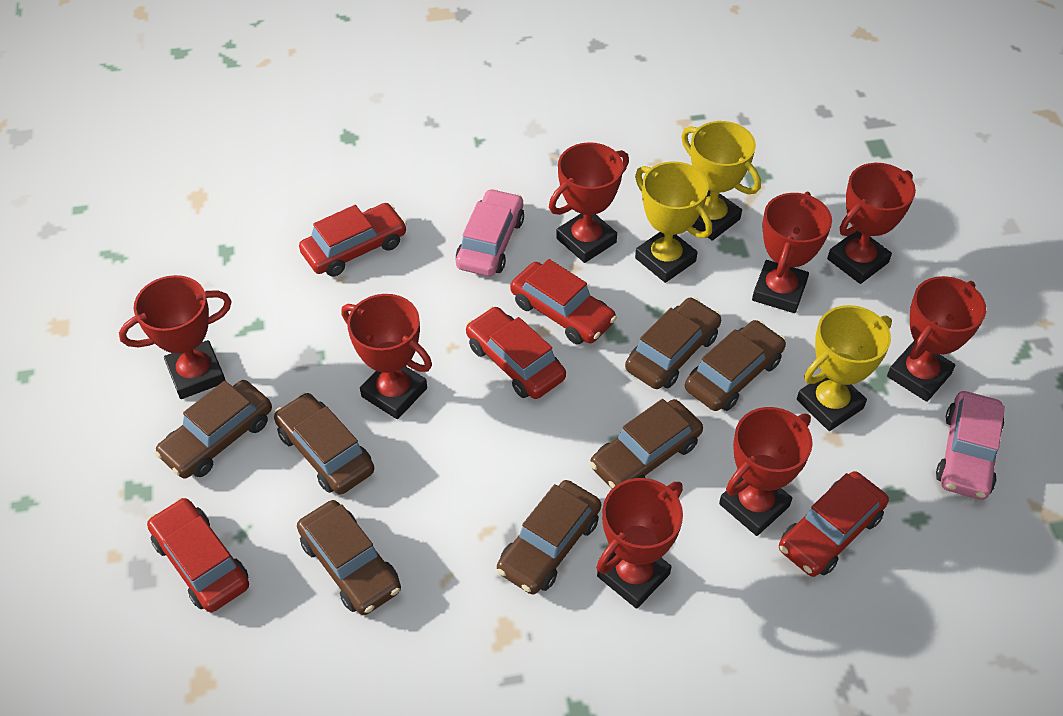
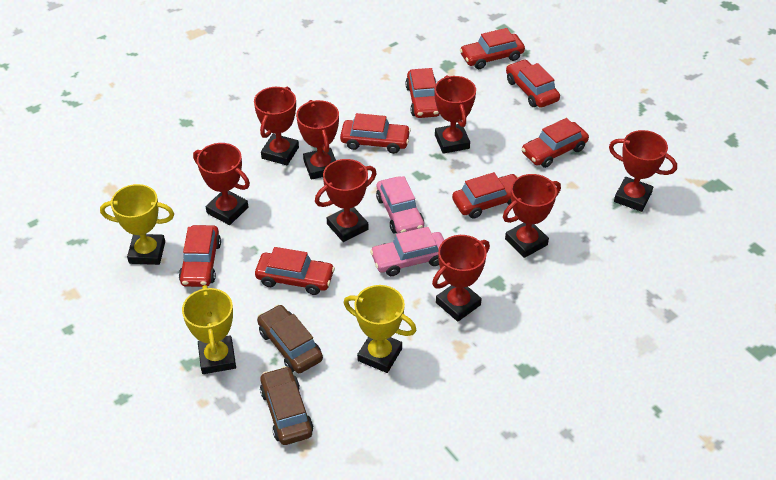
brown car: 7 -> 2
red car: 5 -> 8

